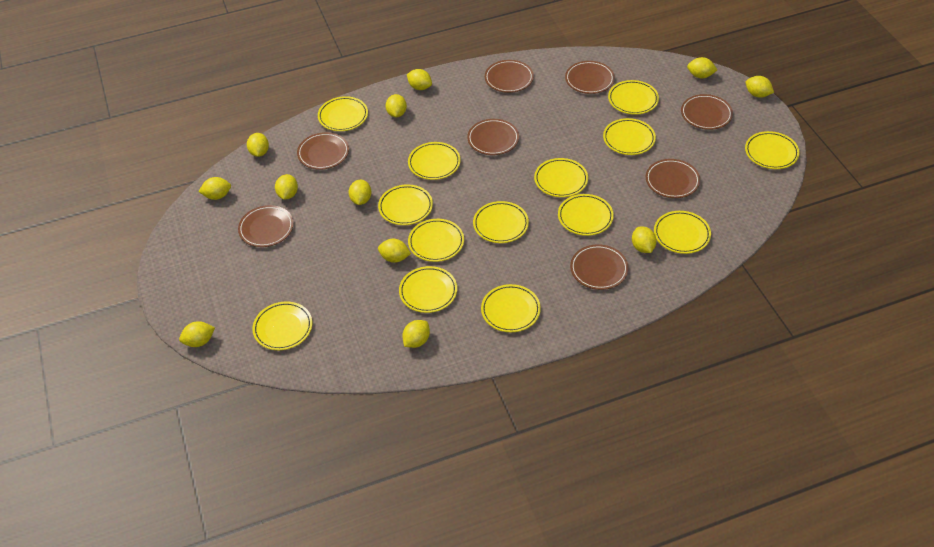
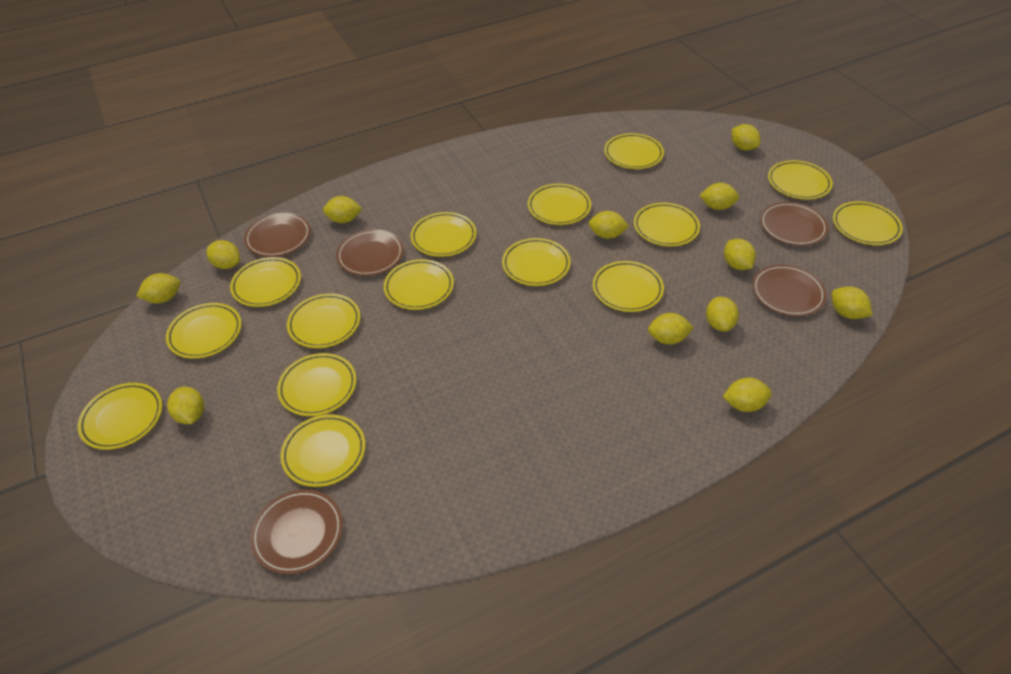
brown plate: 8 -> 5
yellow plate: 14 -> 15

